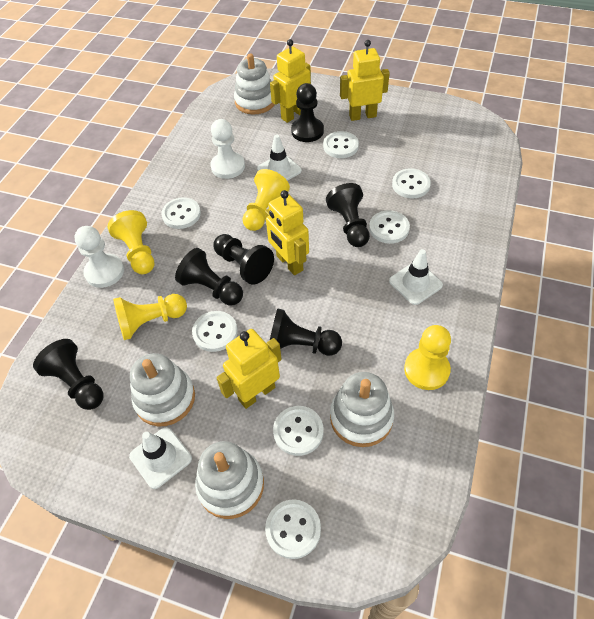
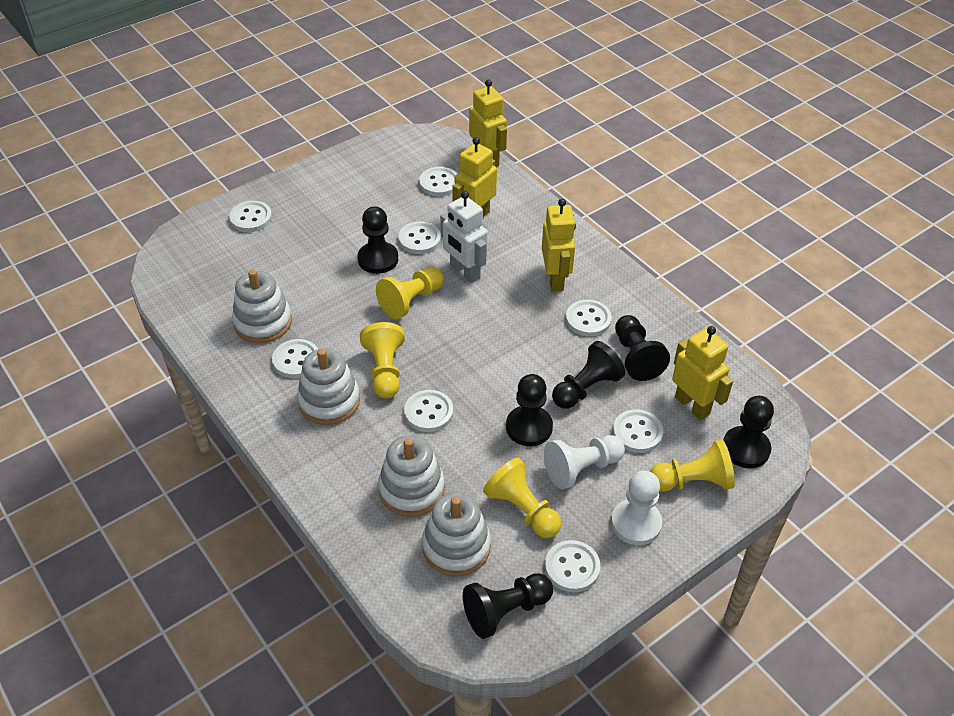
white button: 7 -> 8
white robot: 0 -> 1
white traffic cone: 3 -> 0

